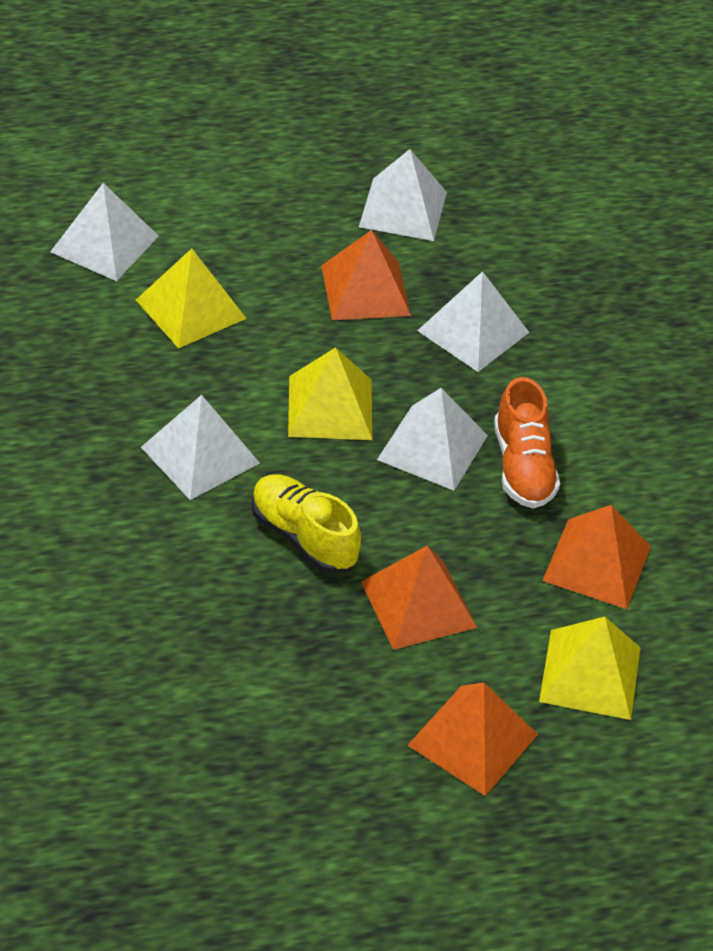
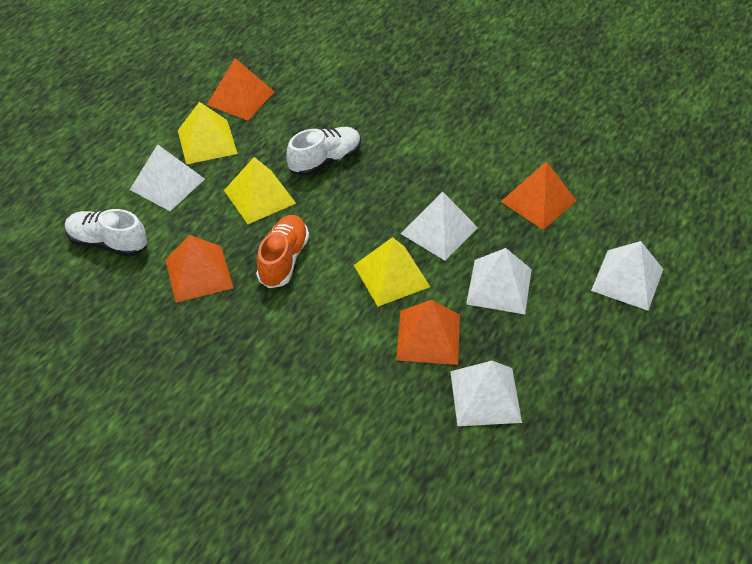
white shoe: 0 -> 2
yellow shoe: 1 -> 0

